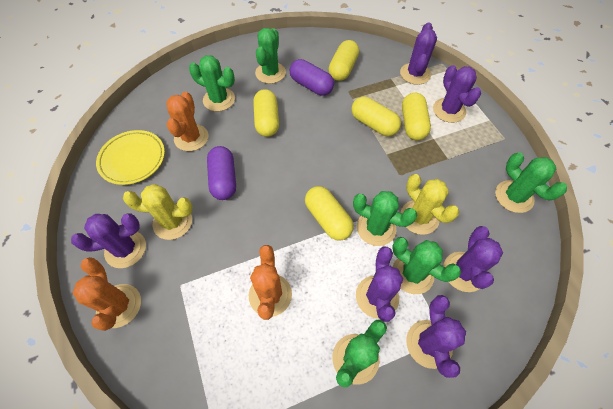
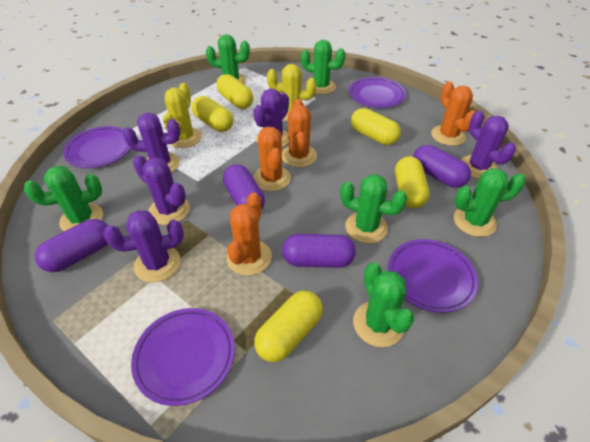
orange cactus: 3 -> 4
purple cactus: 6 -> 5
purple capsule: 2 -> 4
purple plate: 0 -> 4
yellow plate: 1 -> 0

